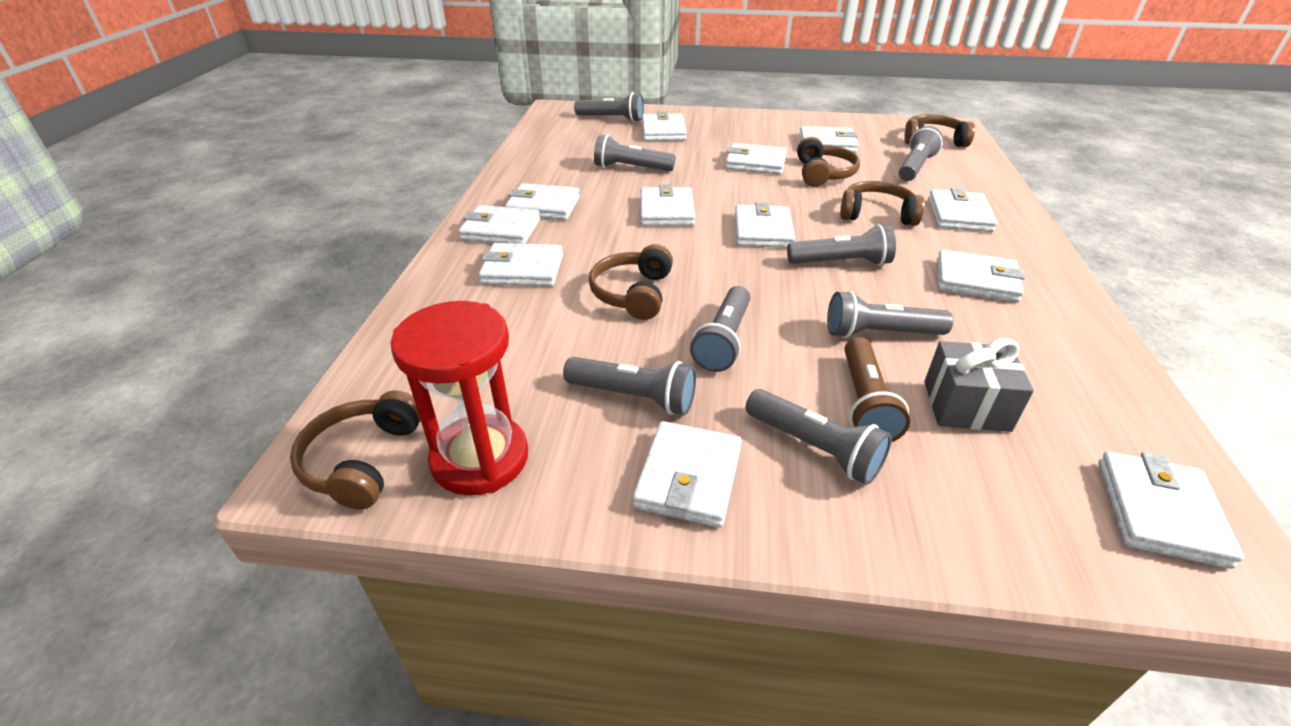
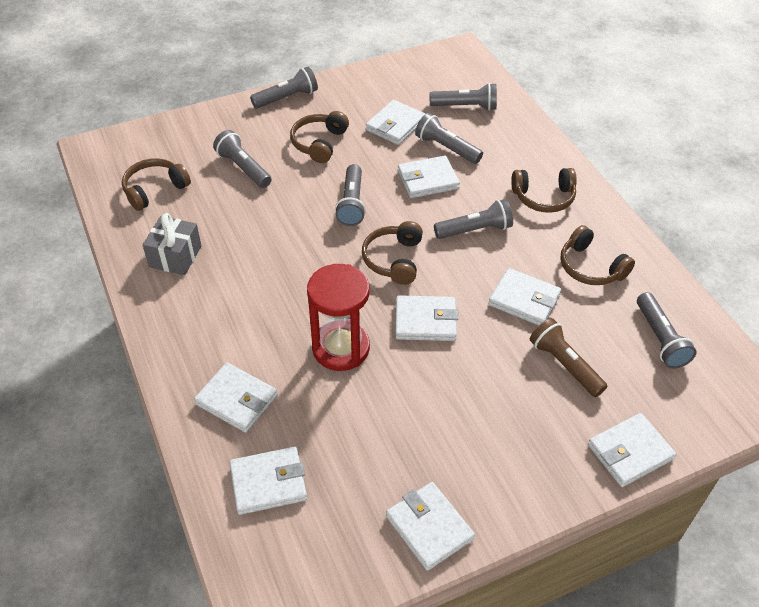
grey flashlight: 8 -> 7
white wallet: 12 -> 8

